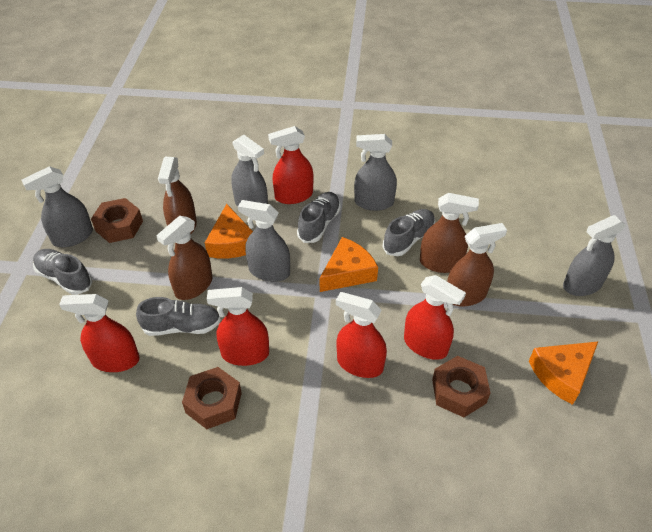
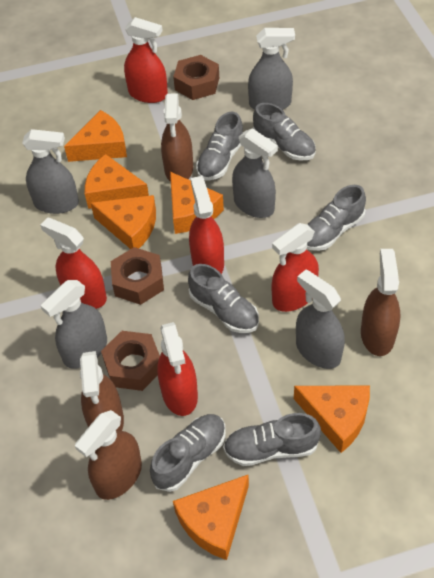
grey shoe: 4 -> 6
orange cheese: 3 -> 6

